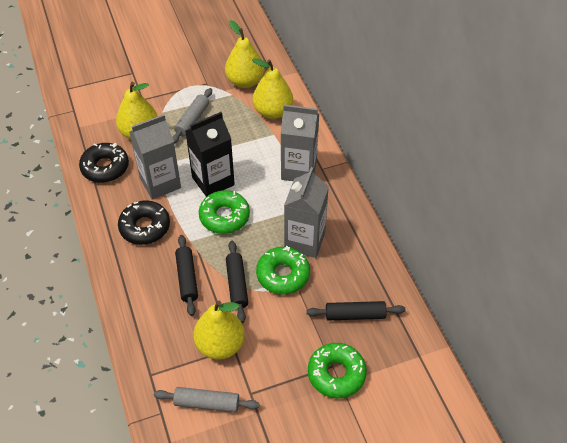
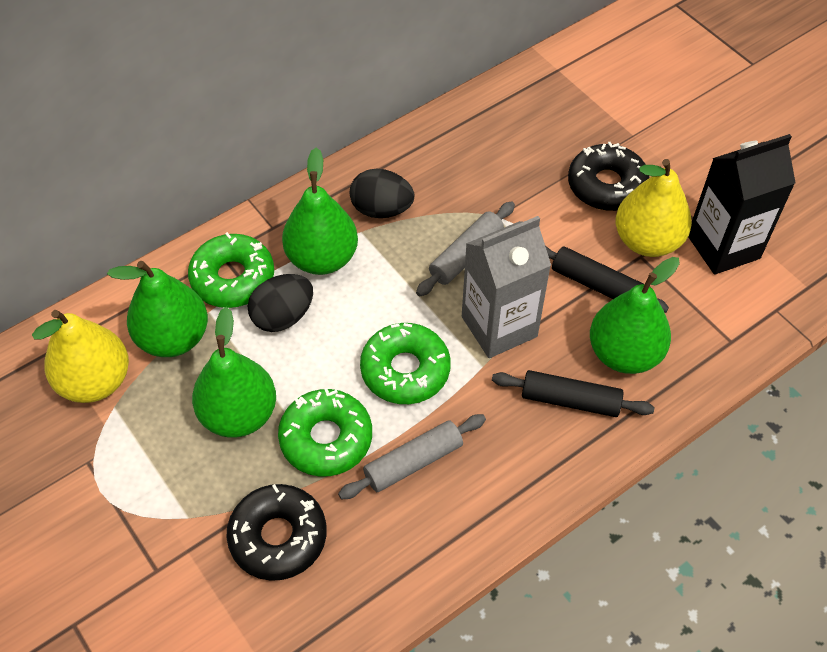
black egg: 0 -> 2
black rolling pin: 3 -> 2
green pear: 0 -> 4
grey carton: 3 -> 1
yellow pear: 4 -> 2

